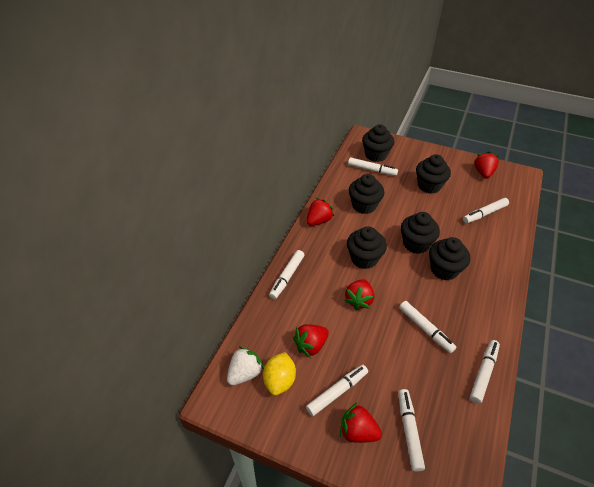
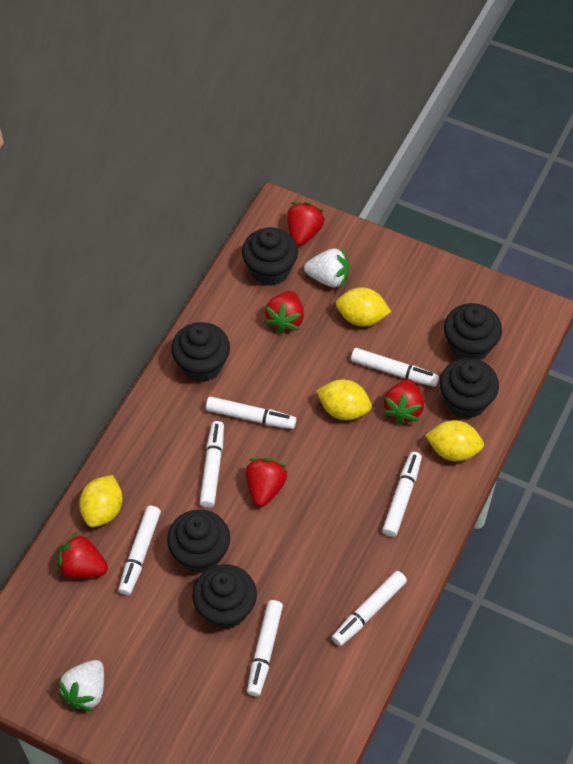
white strawberry: 1 -> 2
yellow lemon: 1 -> 4

